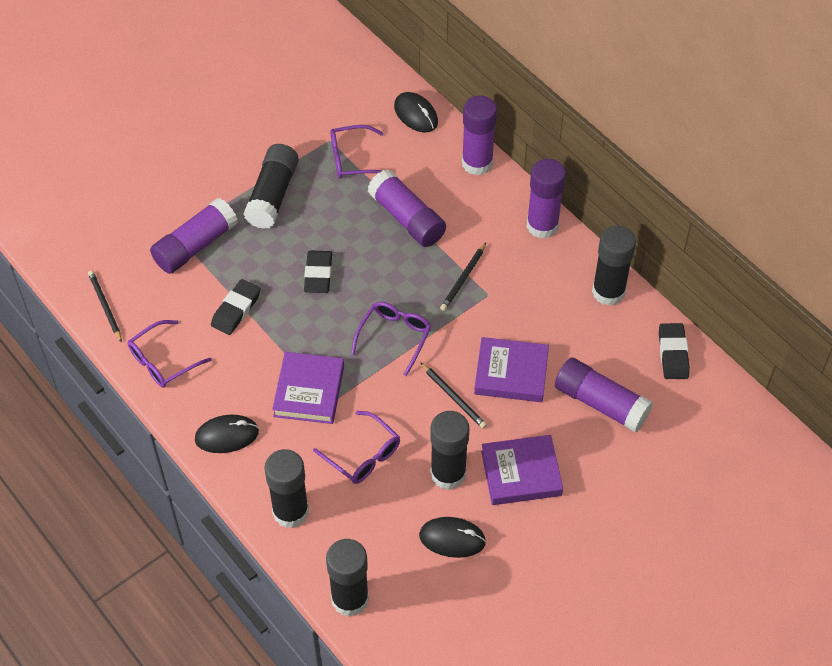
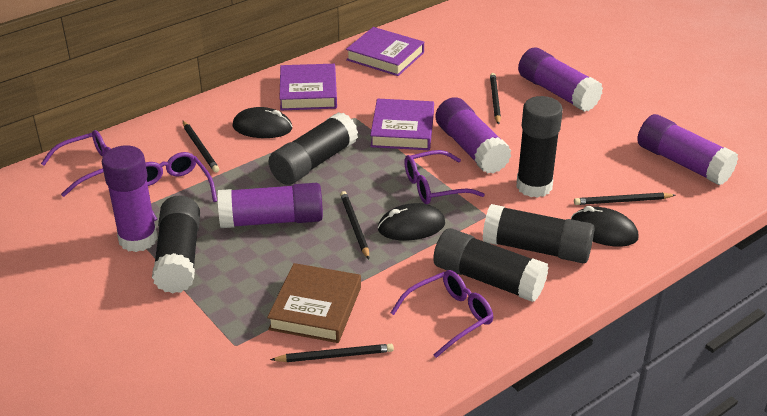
black eraser: 3 -> 0
black pencil: 3 -> 5
brown book: 0 -> 1

